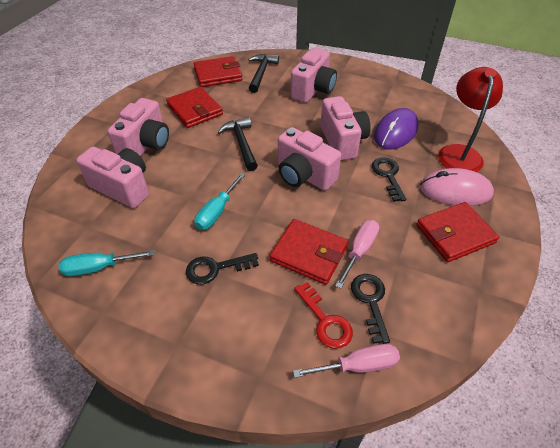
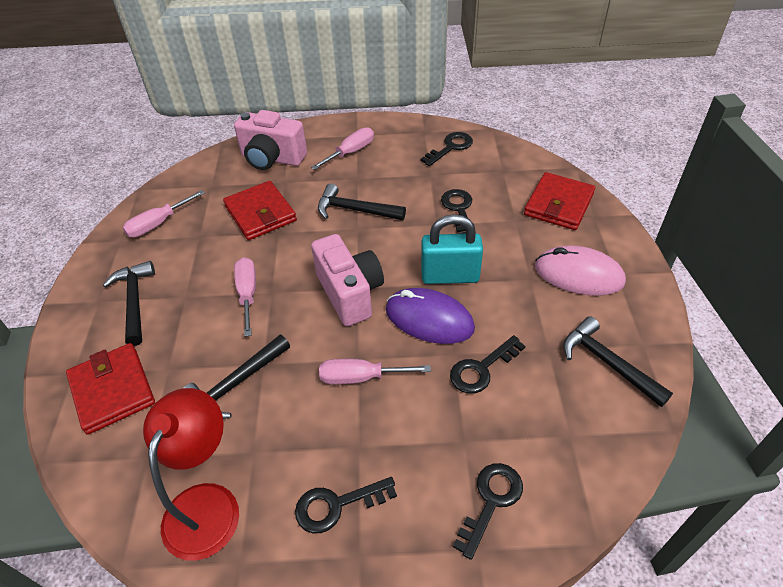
black hammer: 2 -> 4
black key: 3 -> 5
pink camera: 5 -> 2
pink screwdriver: 2 -> 4
red key: 1 -> 0
red wallet: 4 -> 3
turquoise padlock: 0 -> 1
turquoise screwdriver: 2 -> 0

